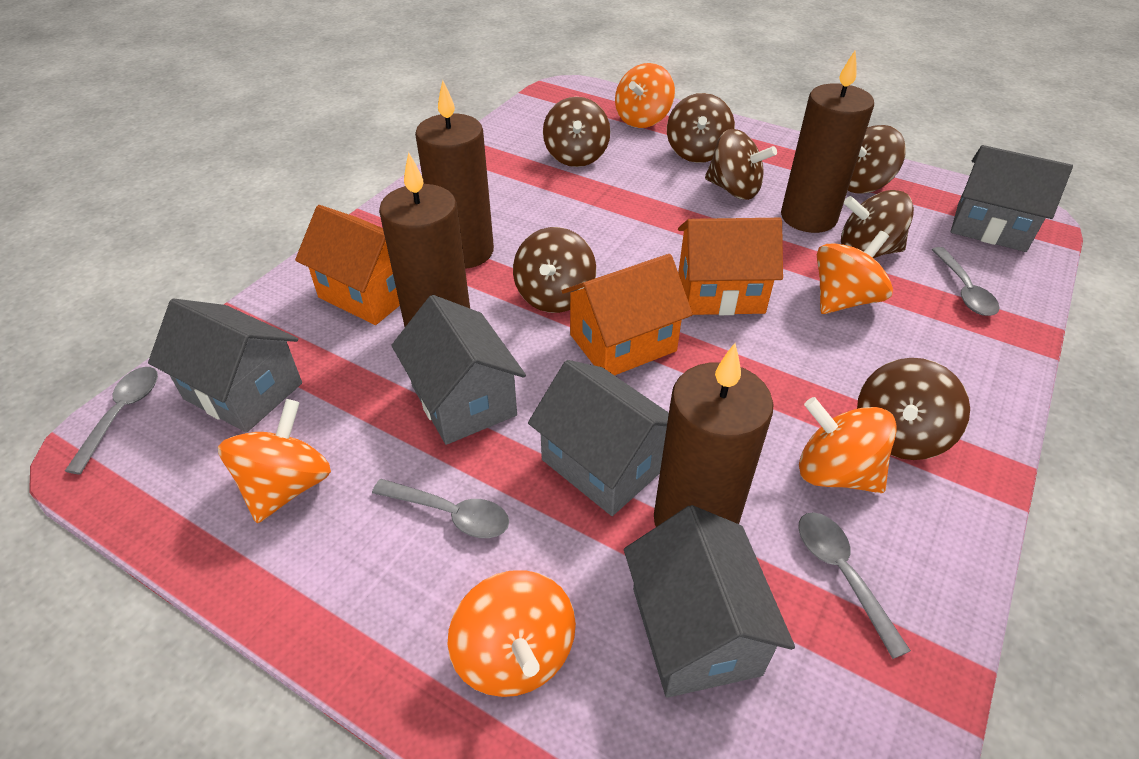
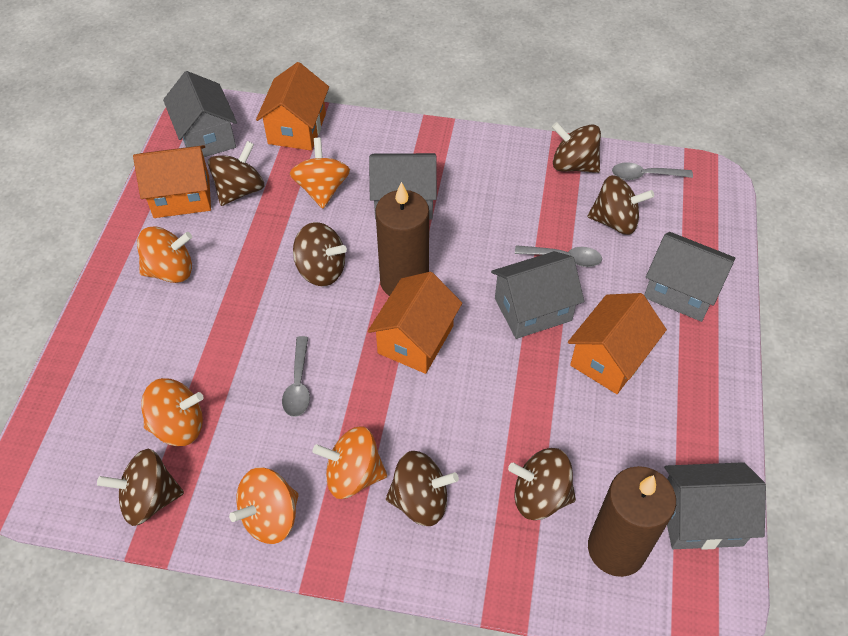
brown candle: 4 -> 2
grey spoon: 4 -> 3
orange house: 3 -> 4

